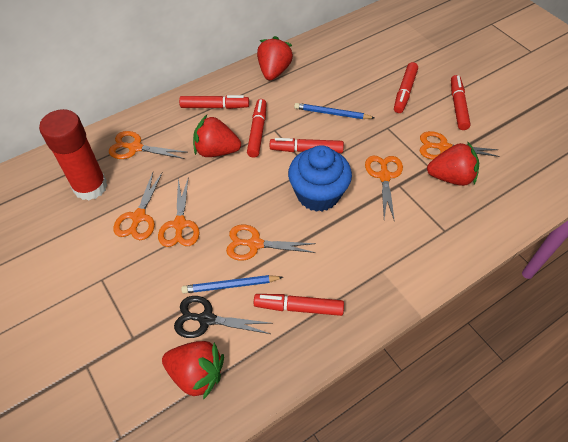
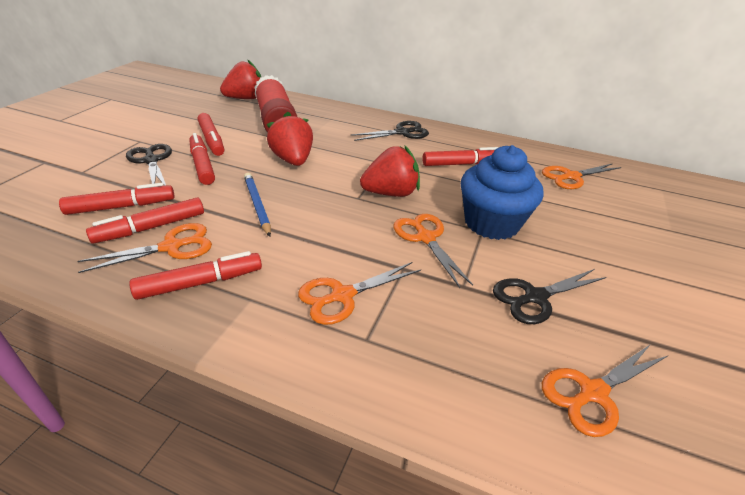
black scissors: 1 -> 3
blue pencil: 2 -> 1
orange scissors: 6 -> 5
red strawberry: 4 -> 3

